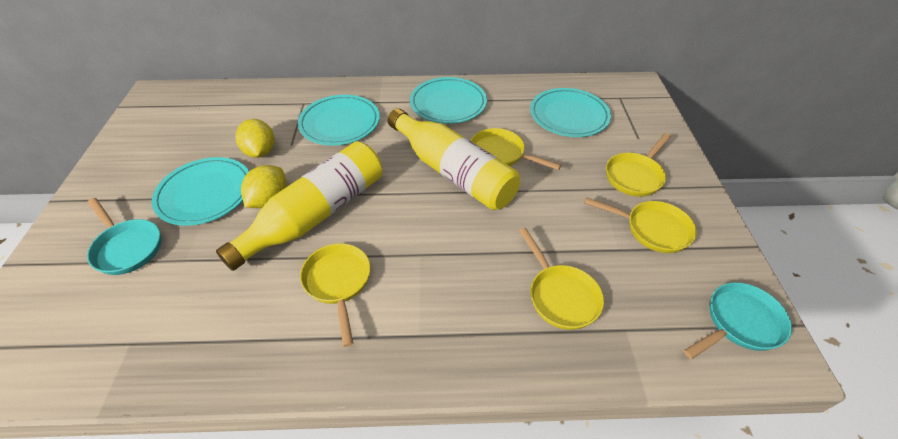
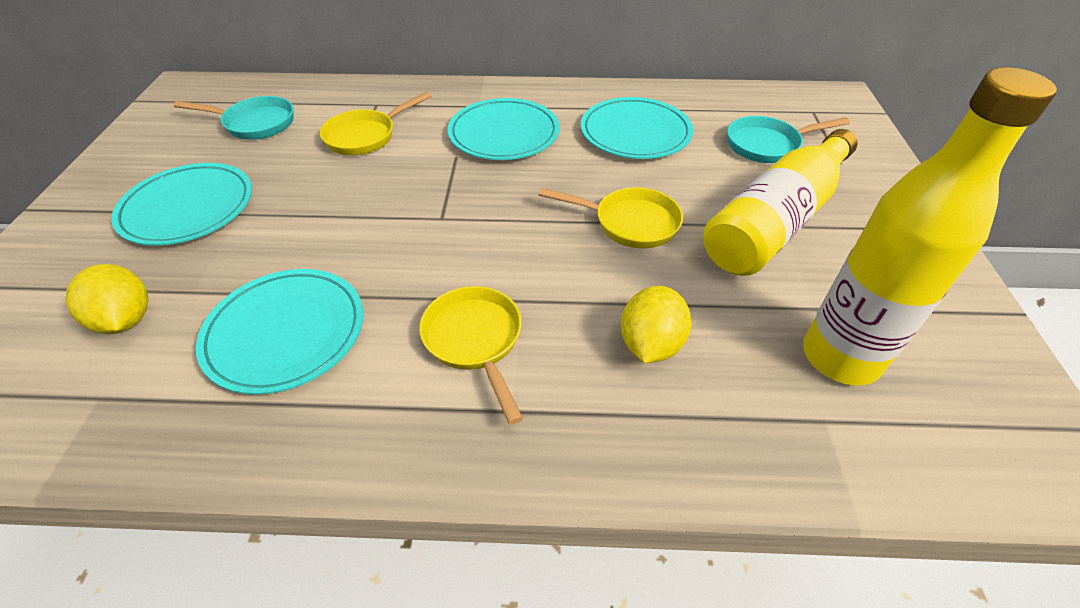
yellow pan: 5 -> 3

